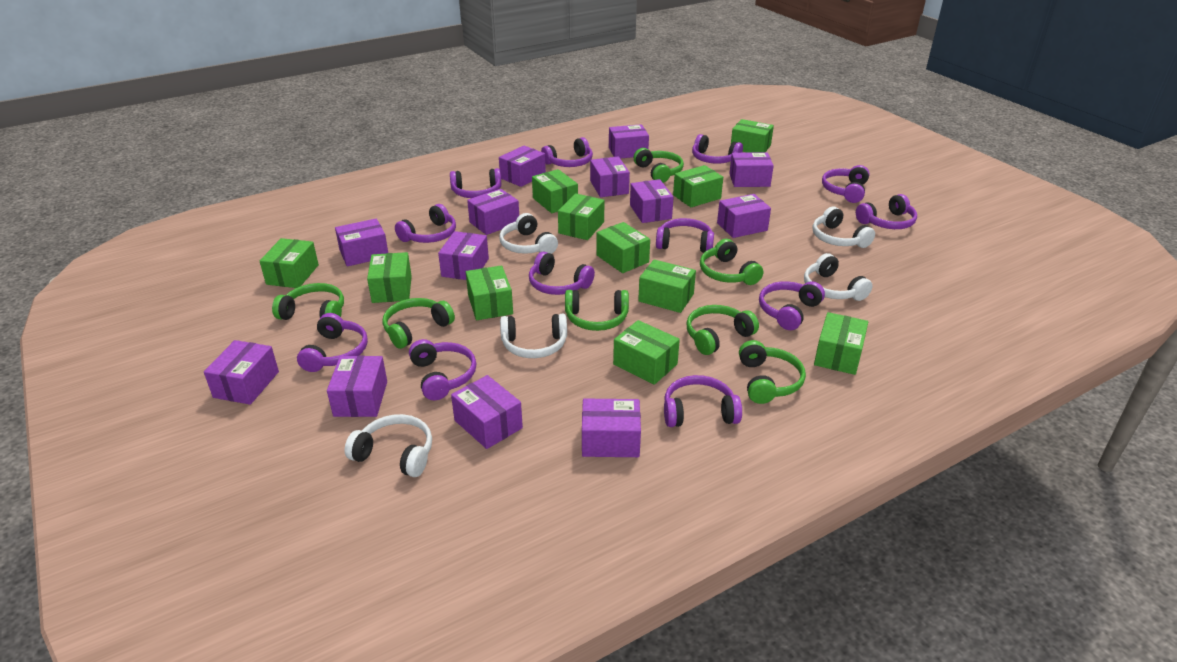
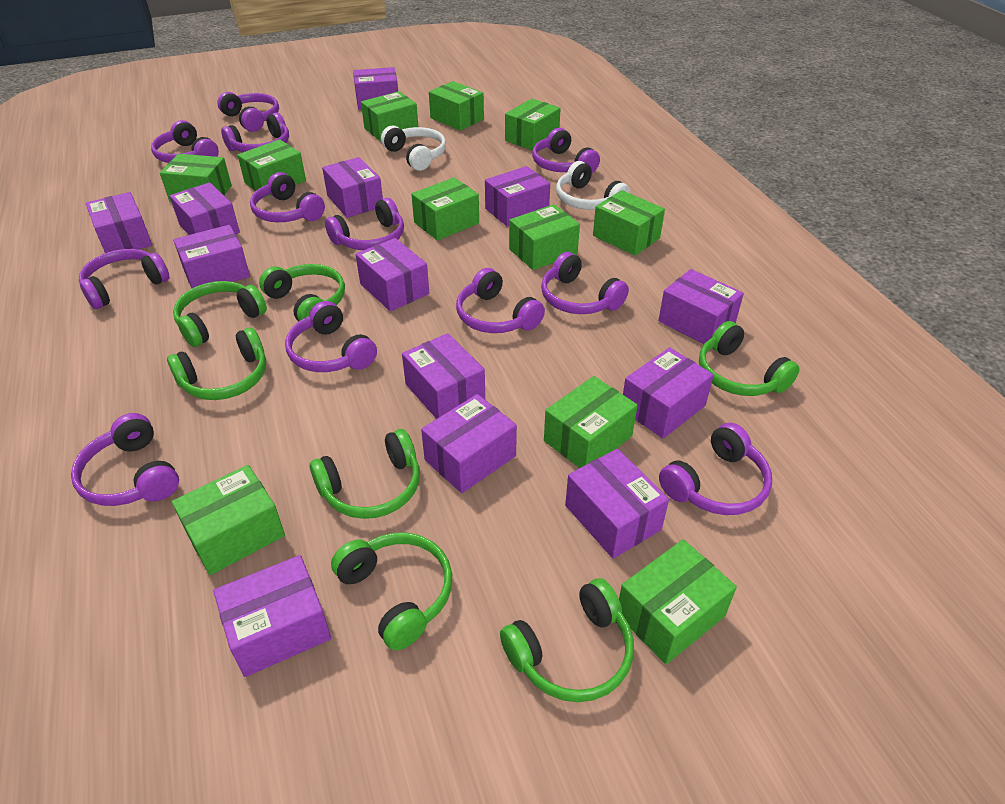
white headphones: 5 -> 2

